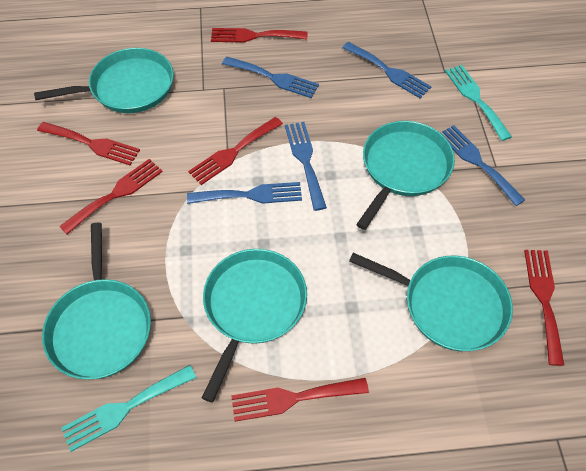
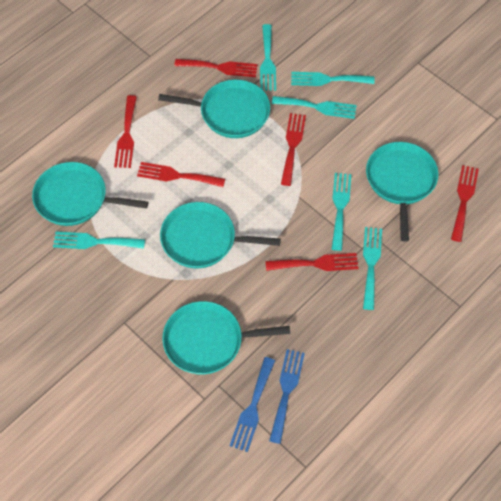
blue fork: 5 -> 2
turquoise fork: 2 -> 6

